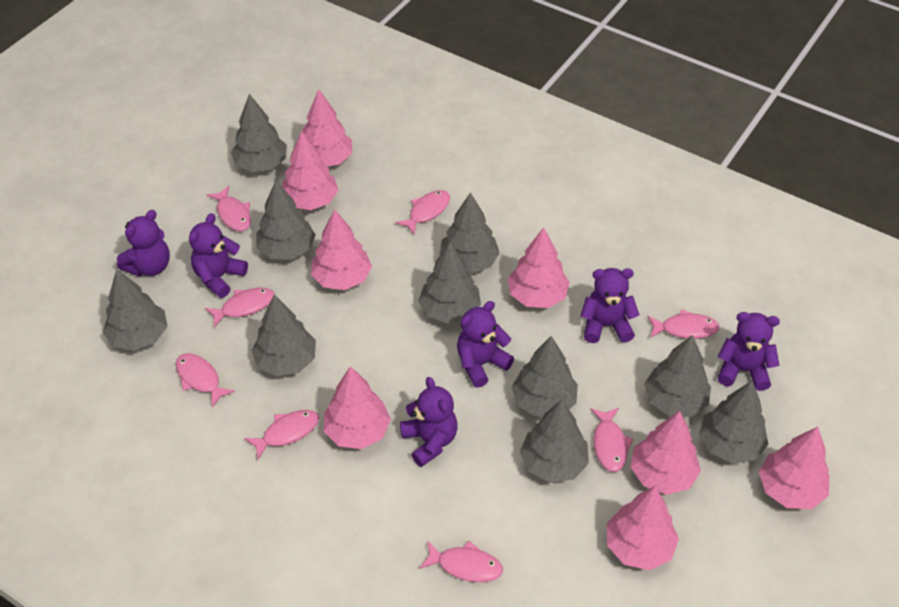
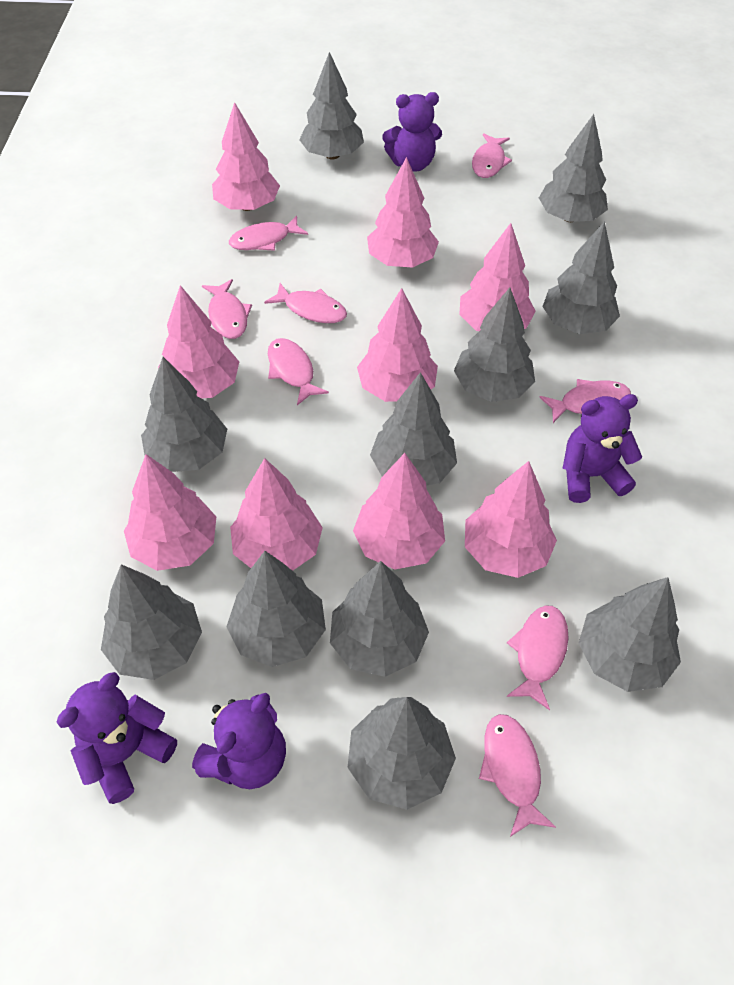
grey tree: 10 -> 11
pink tree: 8 -> 9
purple teddy bear: 6 -> 4

